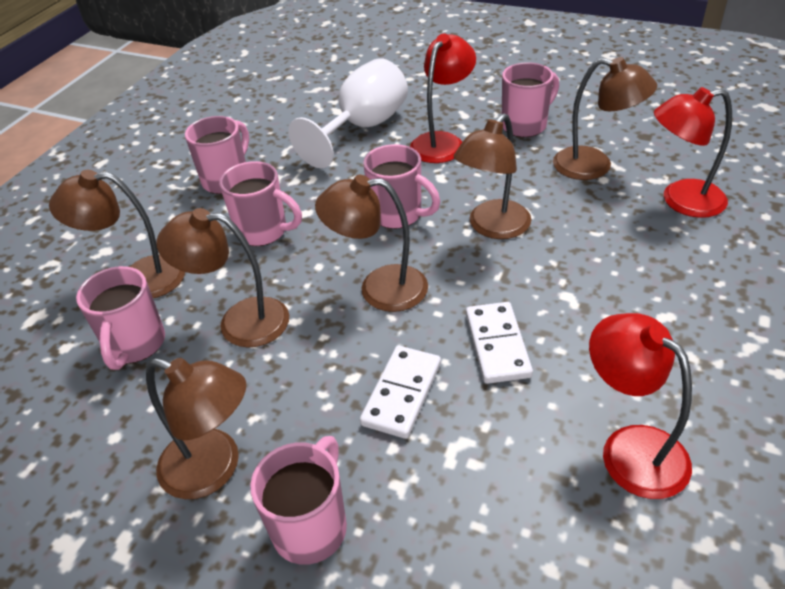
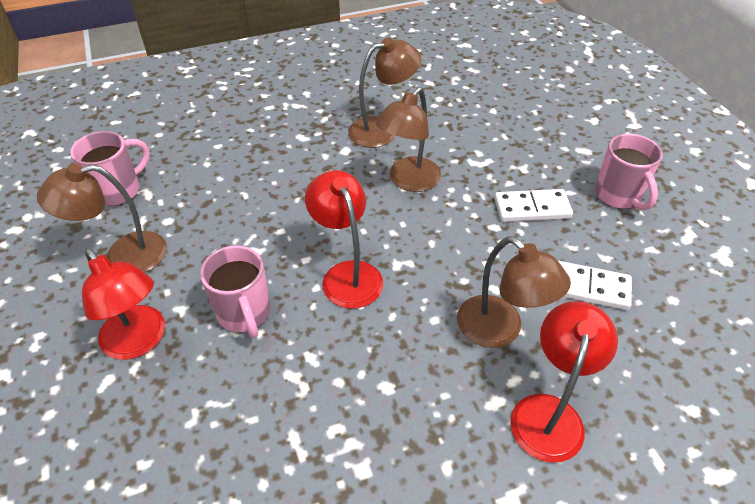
brown lamp: 6 -> 4
pink mug: 6 -> 3
white goblet: 1 -> 0

